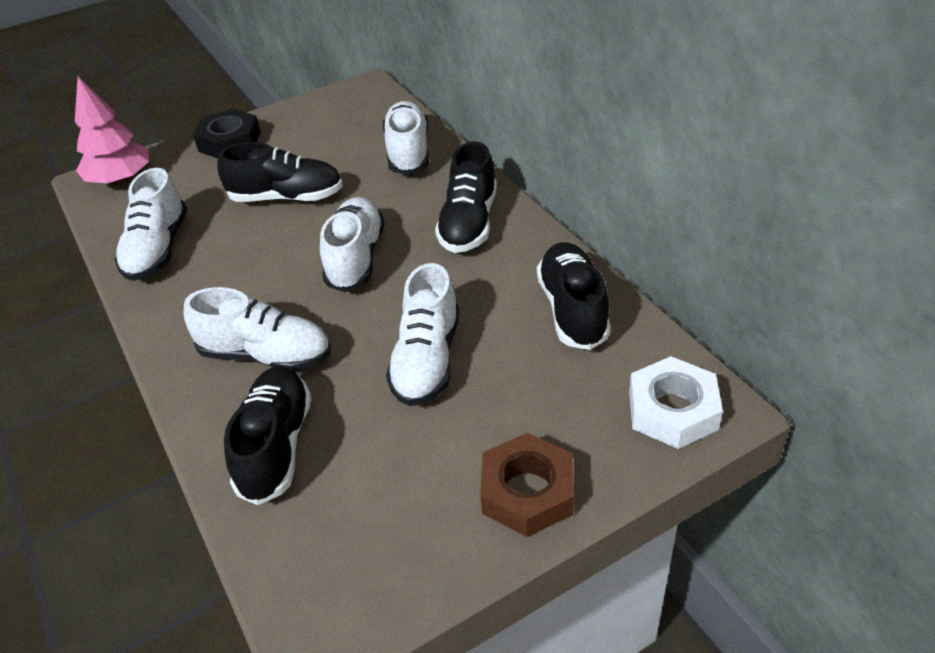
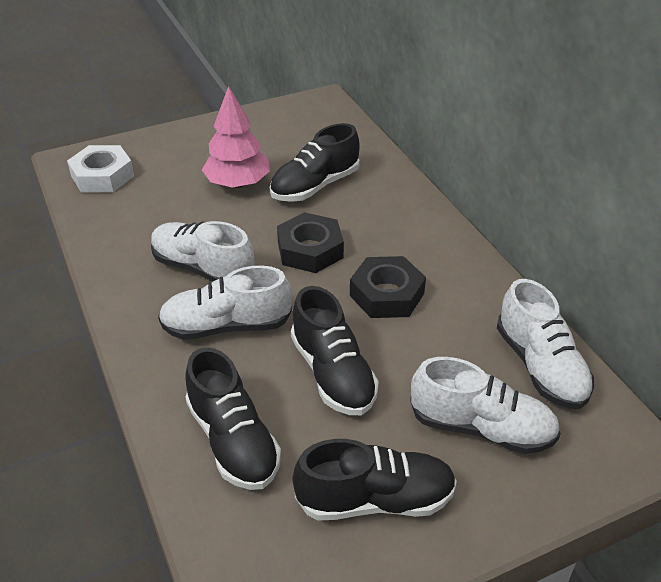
black nut: 1 -> 2
brown nut: 1 -> 0
white shoe: 5 -> 4

